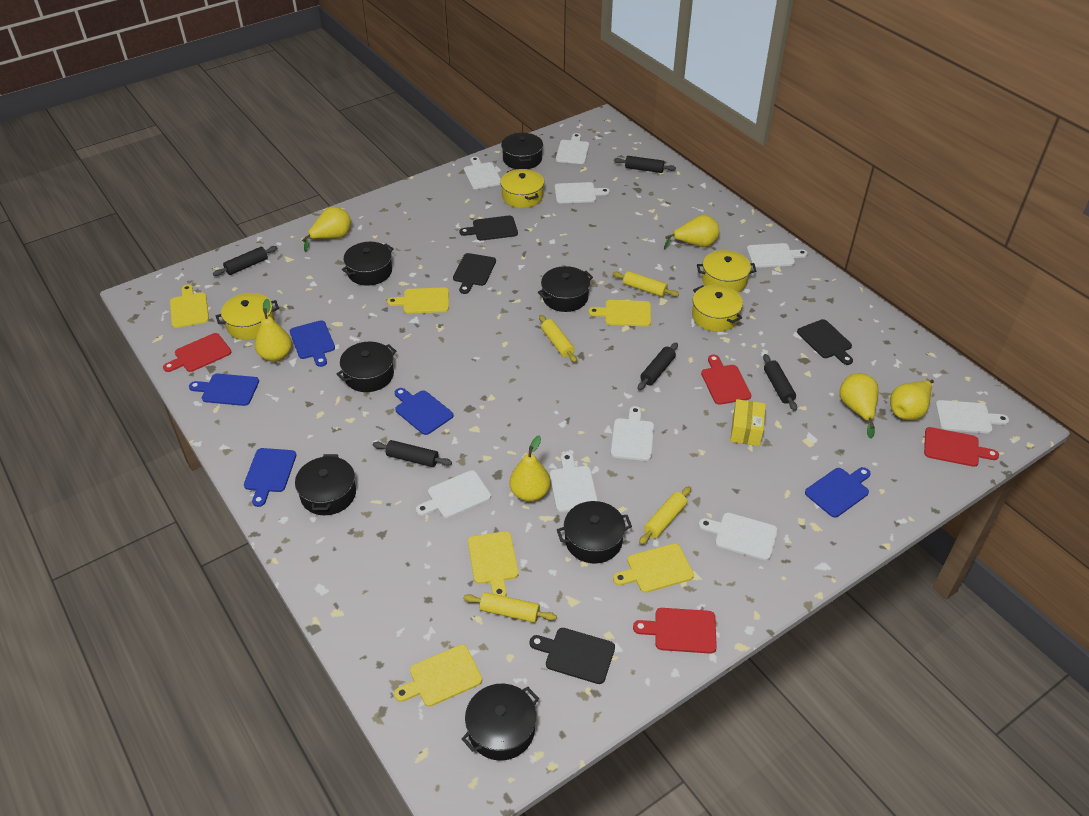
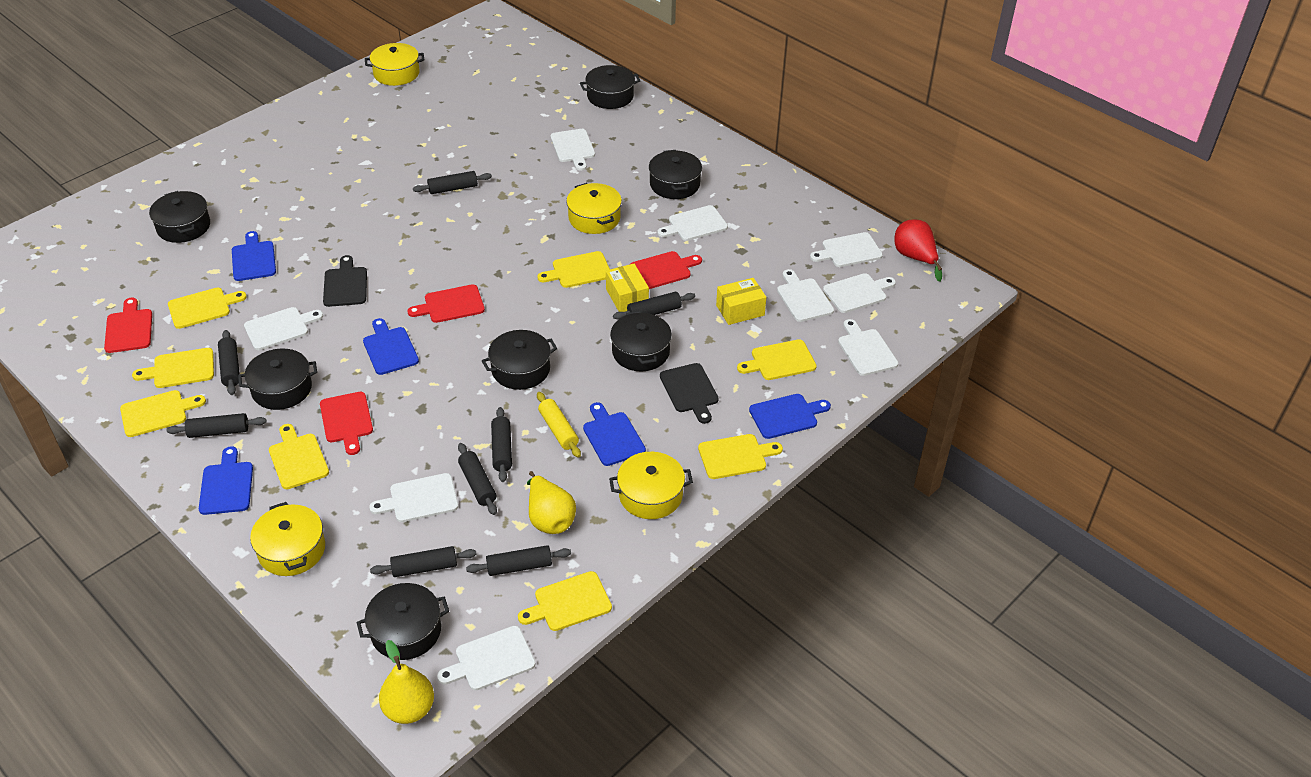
black cutting board: 4 -> 2
black rolling pin: 5 -> 8
red pear: 0 -> 1
yellow box: 1 -> 2
yellow cutting board: 6 -> 8
yellow pear: 6 -> 2
yellow rolling pin: 4 -> 1

